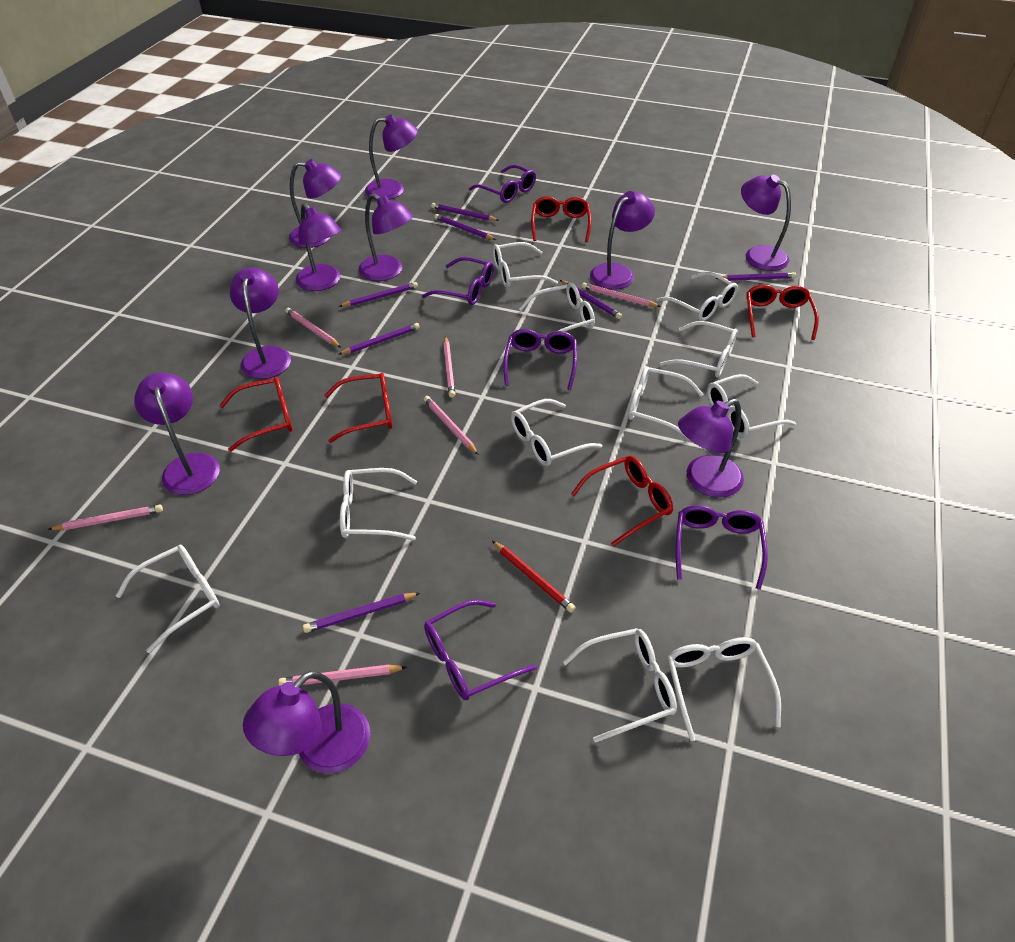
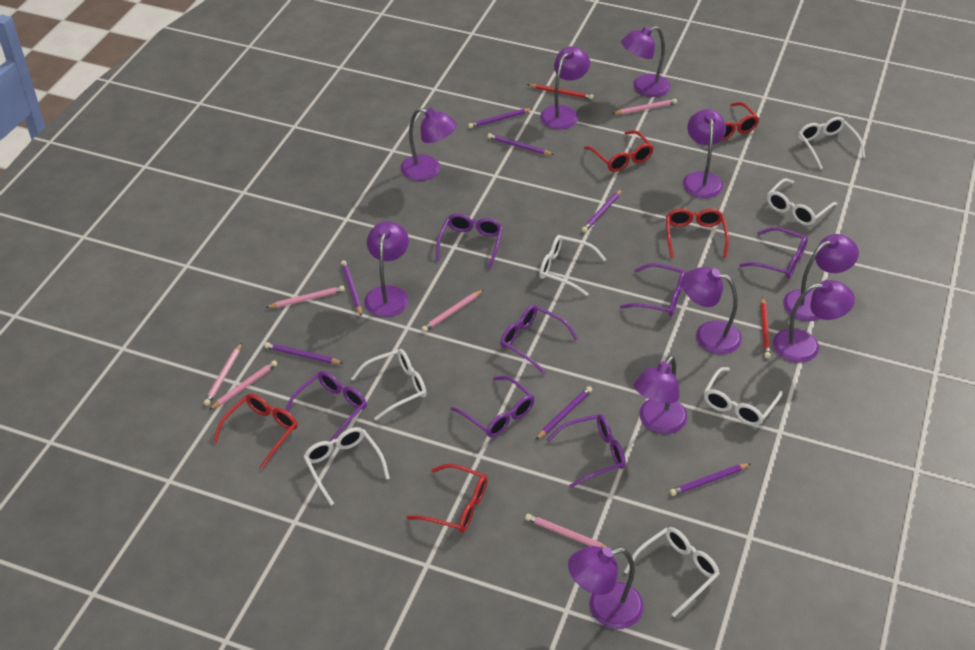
purple glasses: 5 -> 7
red pencil: 1 -> 2
white glasses: 11 -> 7

